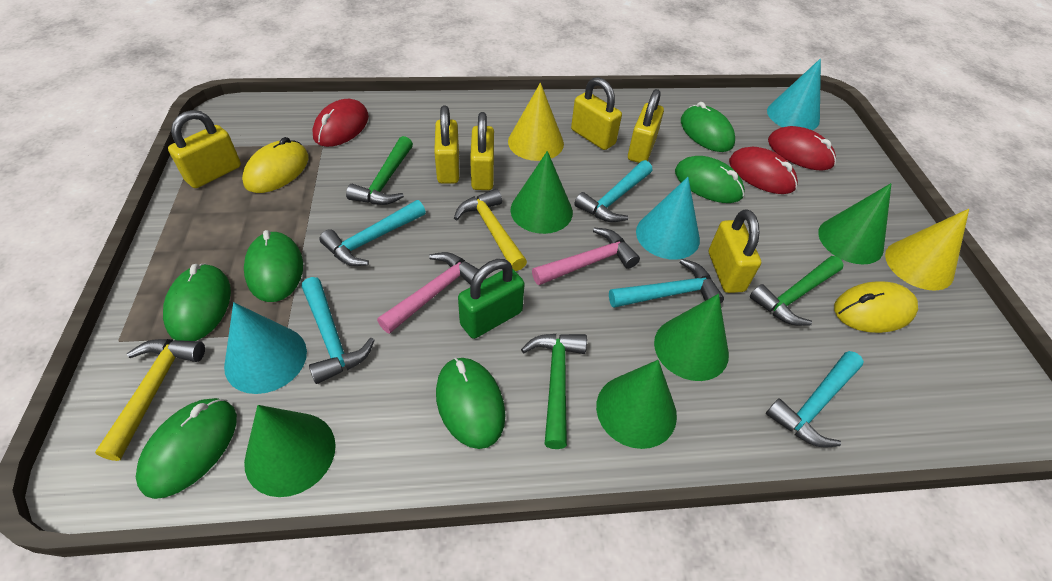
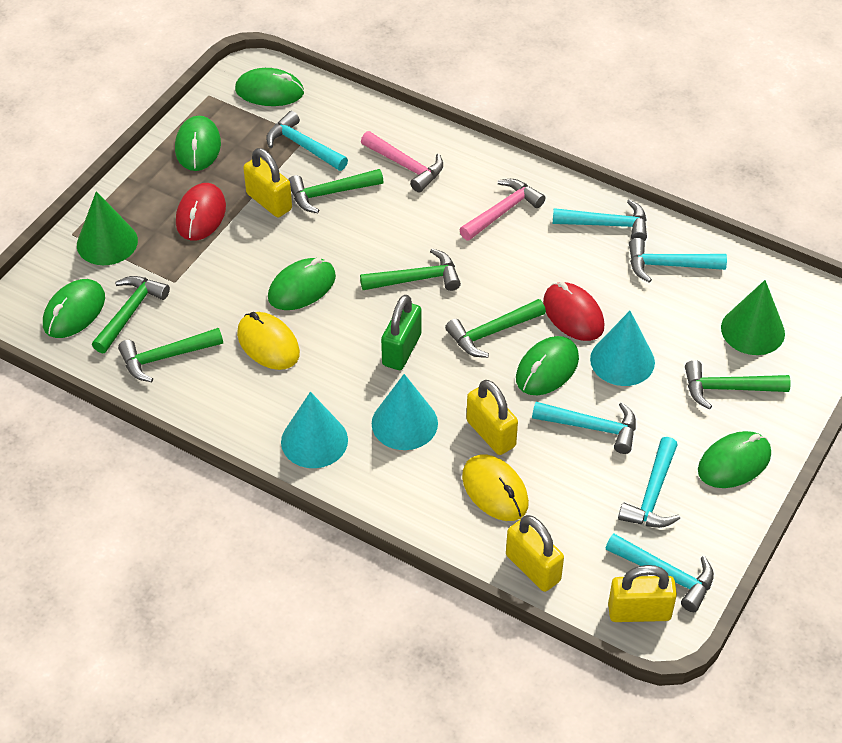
green cone: 5 -> 2
green hammer: 3 -> 6
red mouse: 3 -> 2
turquoise hammer: 5 -> 6
yellow cone: 2 -> 0
yellow hammer: 2 -> 0
yellow padlock: 6 -> 4

